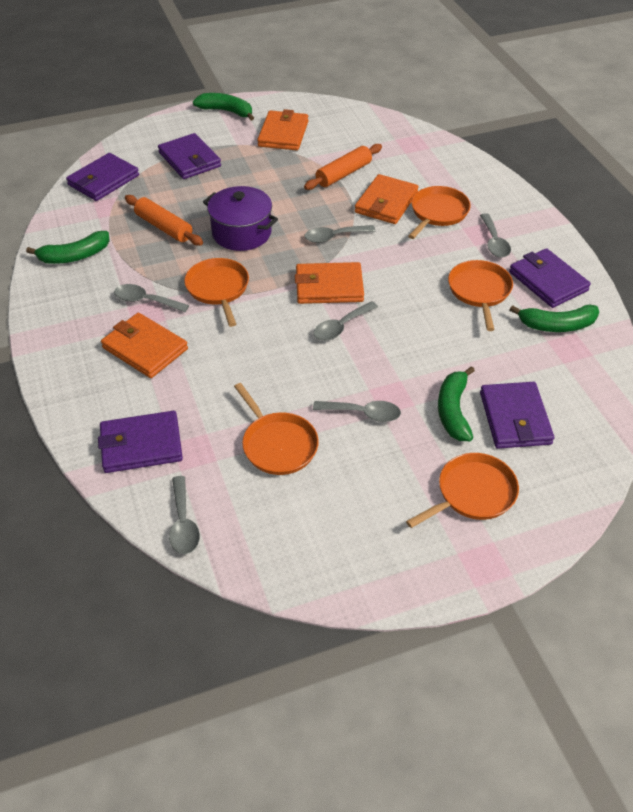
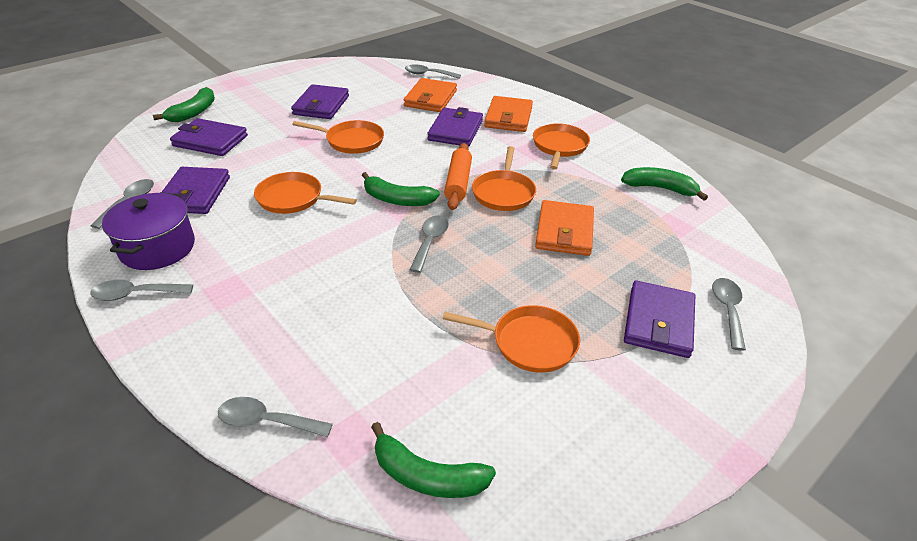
orange rolling pin: 2 -> 1
orange wallet: 4 -> 3

